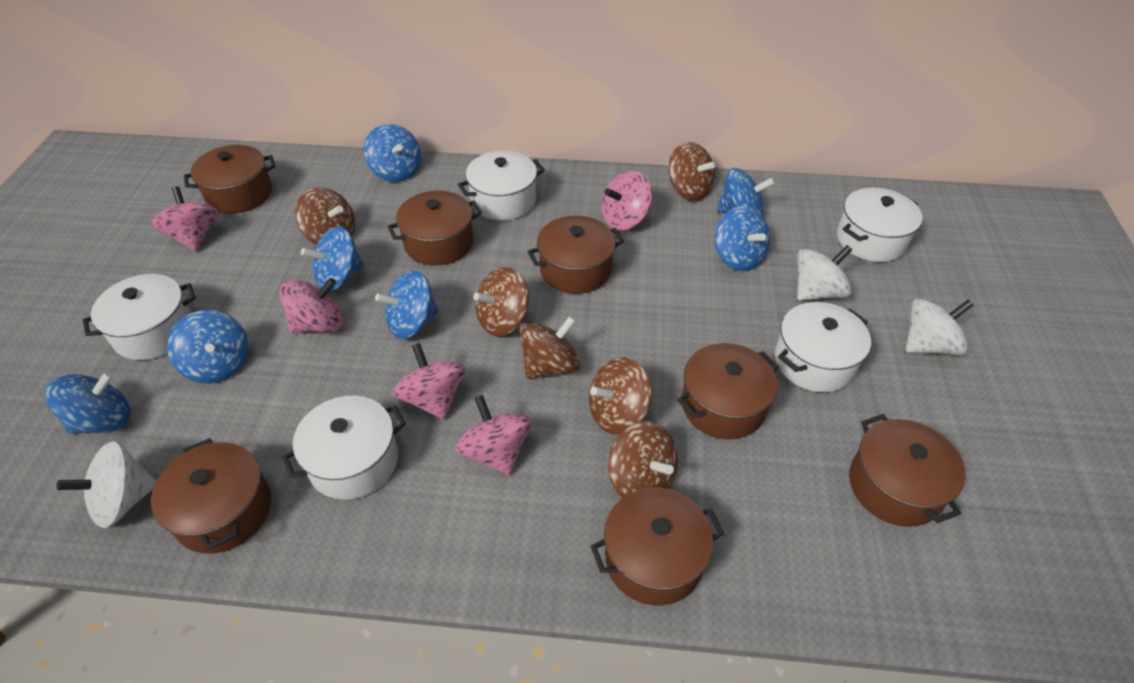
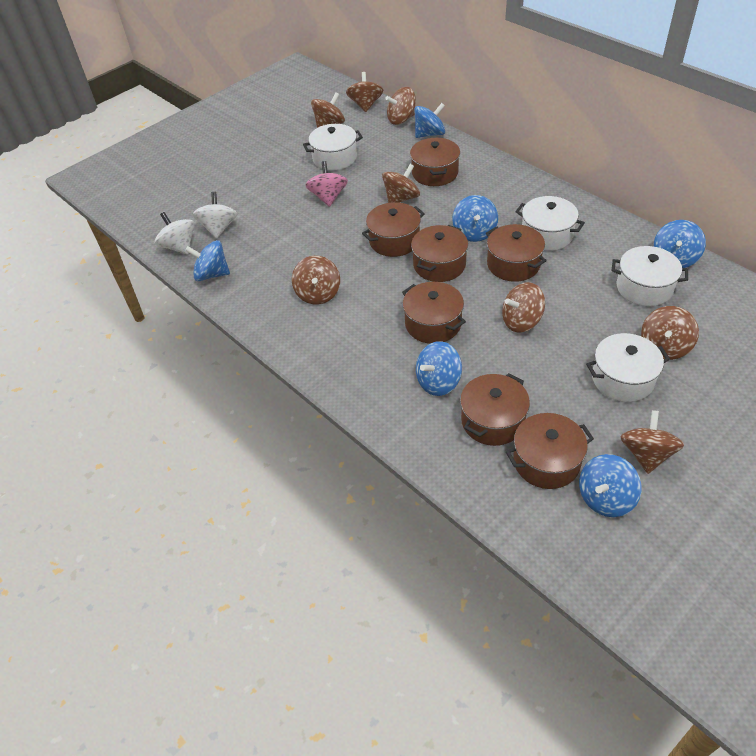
blue spinning top: 7 -> 6
brown spinning top: 6 -> 8
pink spinning top: 5 -> 1
white pot: 5 -> 4
white spinning top: 3 -> 2

